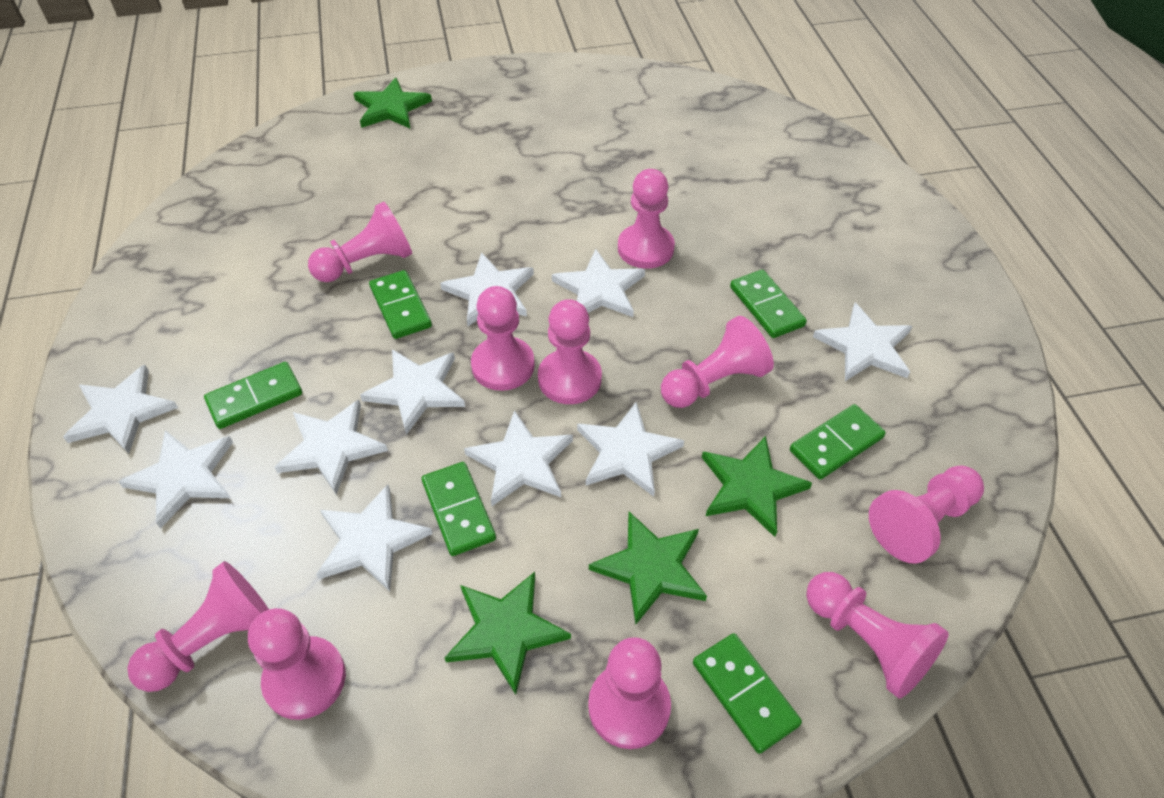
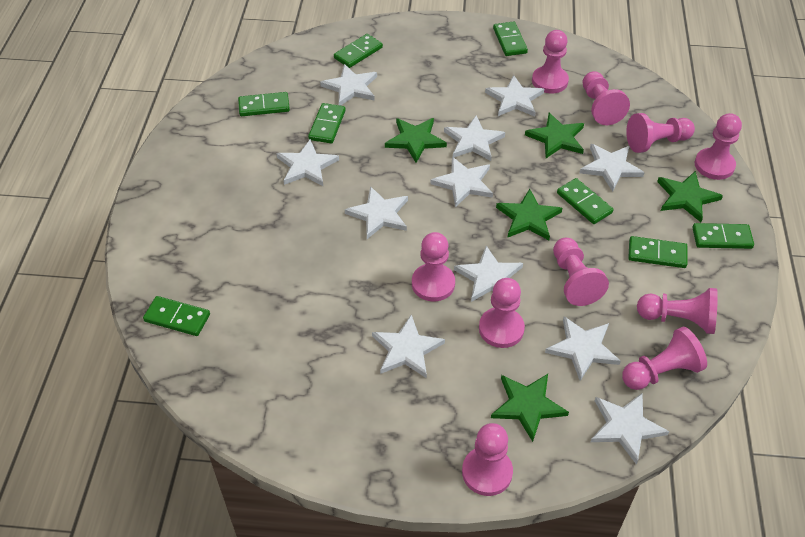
green domino: 6 -> 8
green star: 4 -> 5
white star: 10 -> 11

